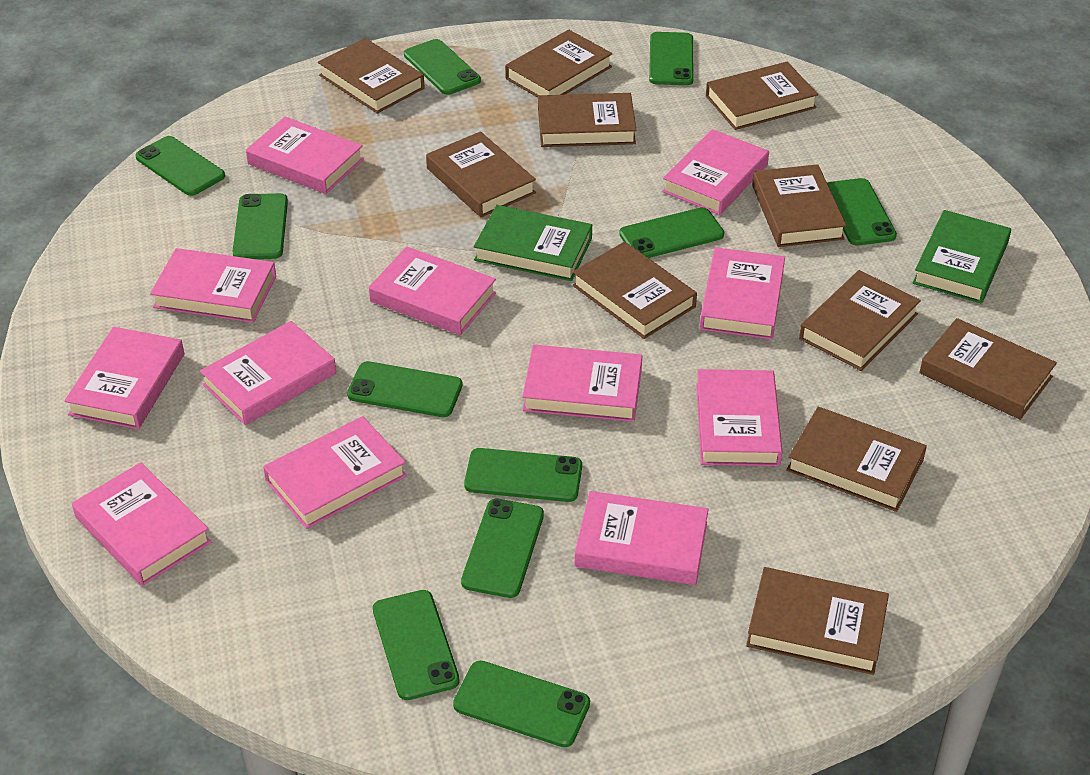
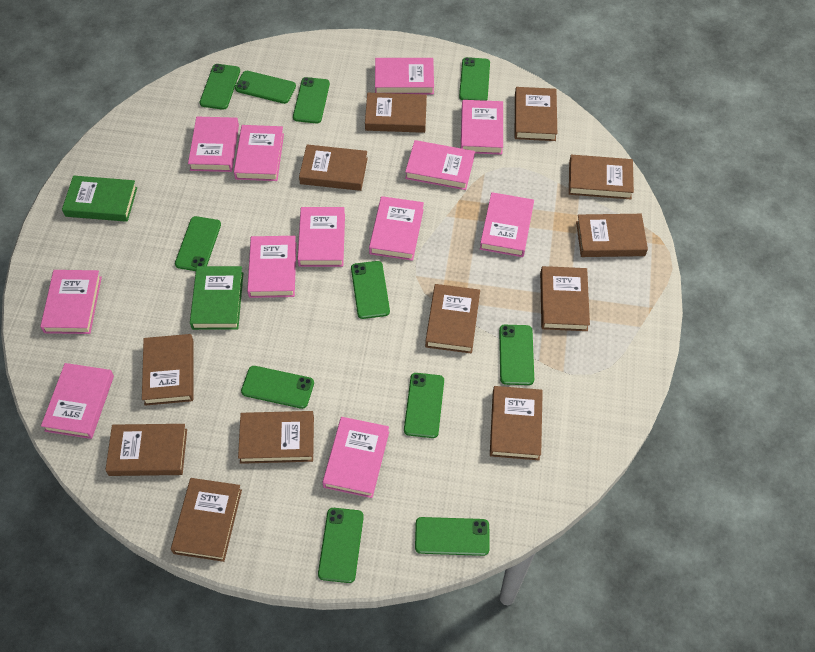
brown book: 11 -> 12

